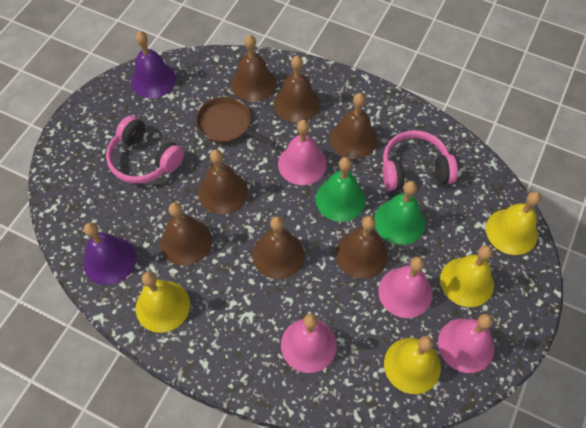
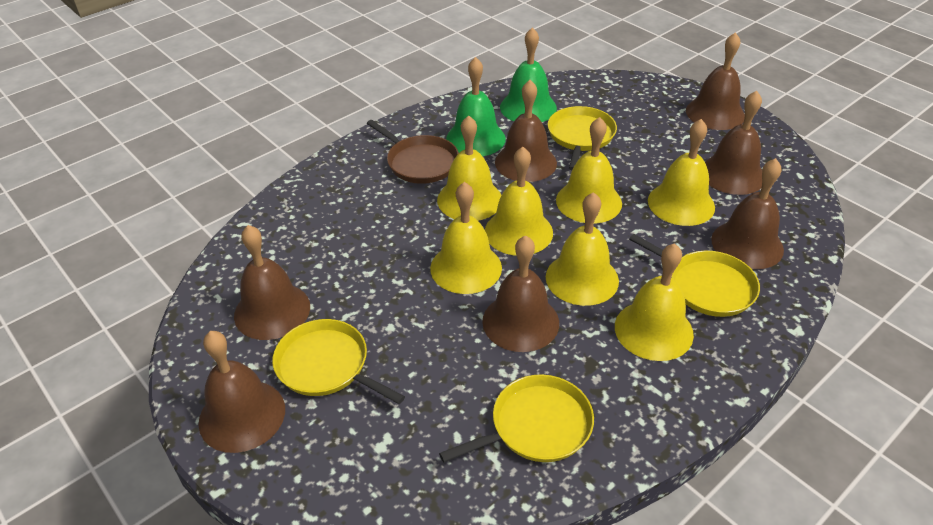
pink bell: 4 -> 0
pink headphones: 2 -> 0
purple bell: 2 -> 0
yellow bell: 4 -> 7
yellow pan: 0 -> 4

